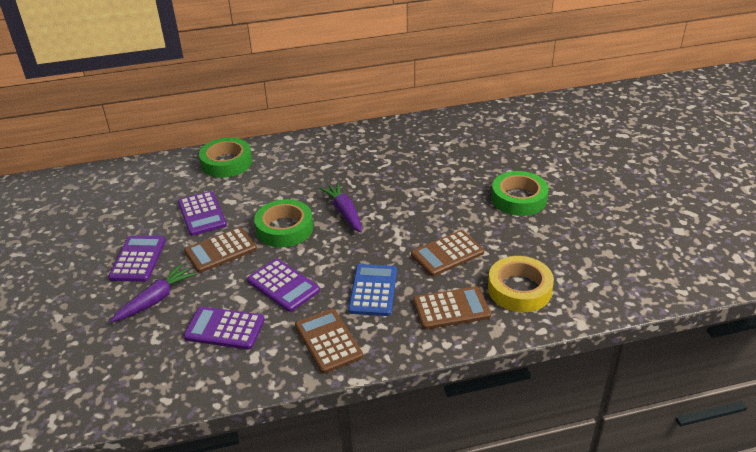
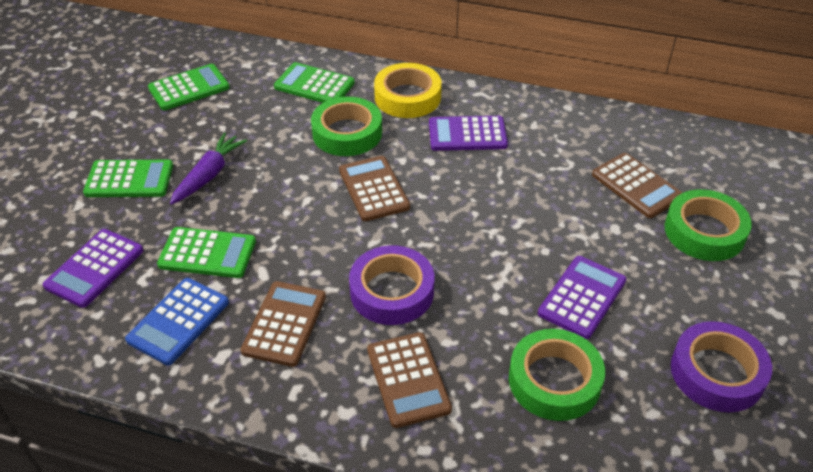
green calculator: 0 -> 4
purple calculator: 4 -> 3
purple carrot: 2 -> 1
purple tape: 0 -> 2

